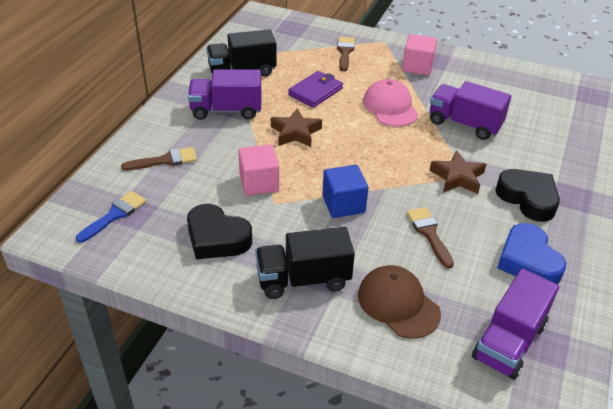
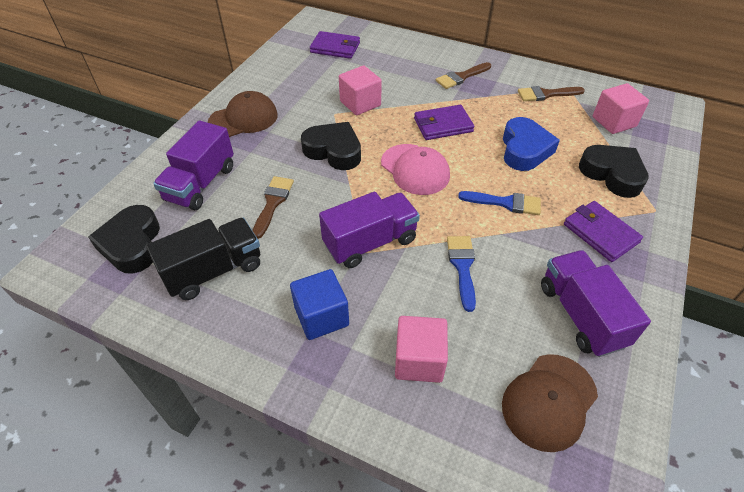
black heart: 2 -> 3
black truck: 2 -> 1
blue brush: 1 -> 2
brown cap: 1 -> 2
brown star: 2 -> 0
pink cube: 2 -> 3
purple wallet: 1 -> 3

